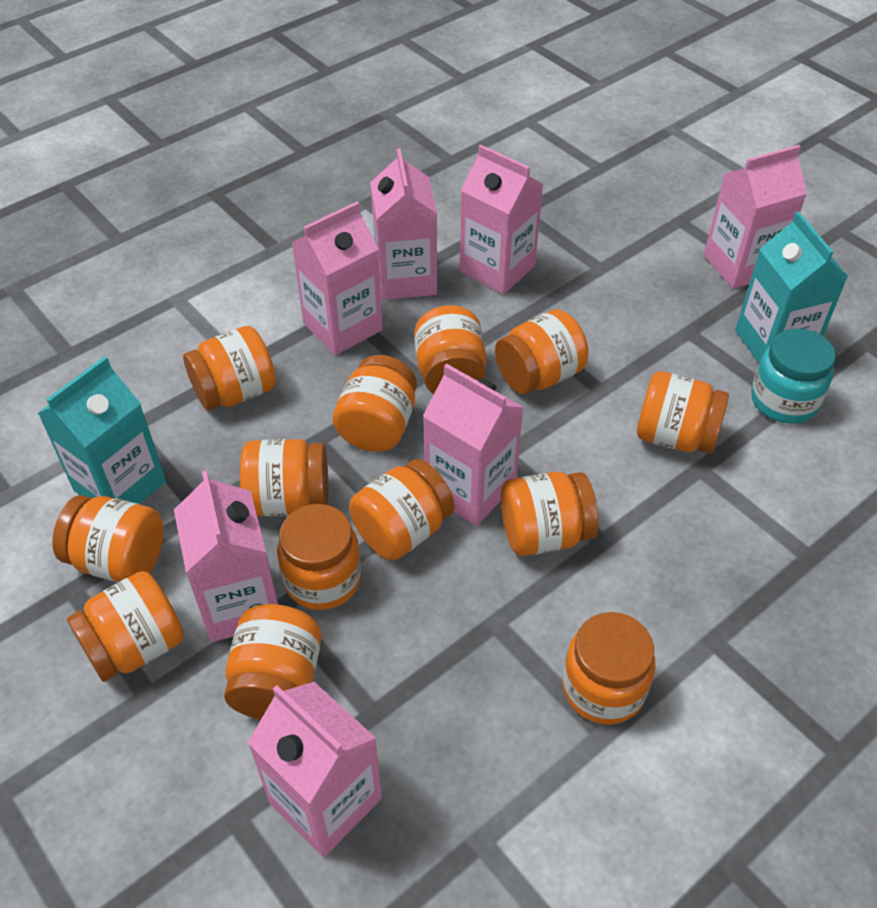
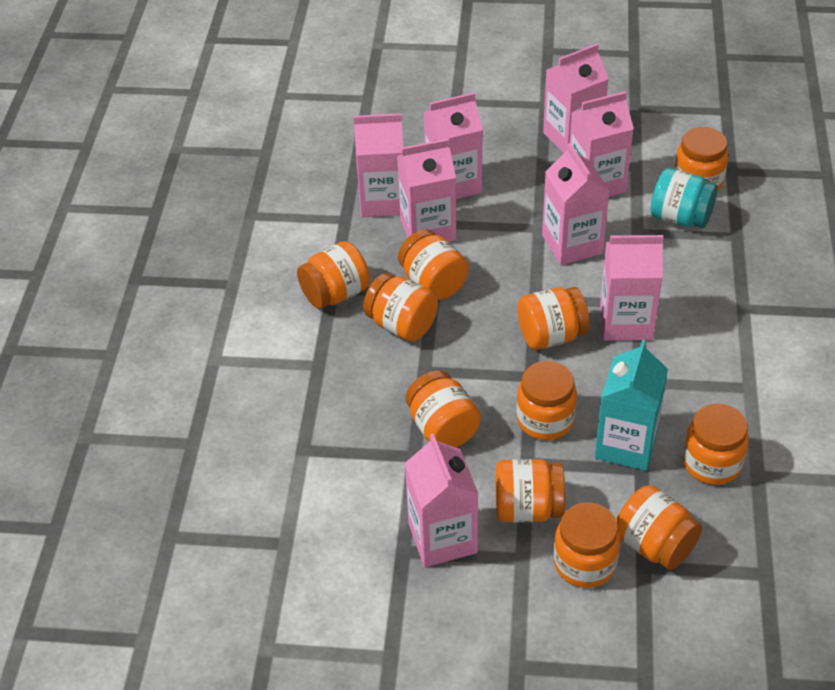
orange jar: 13 -> 11
pink carton: 7 -> 8
turquoise carton: 2 -> 1

